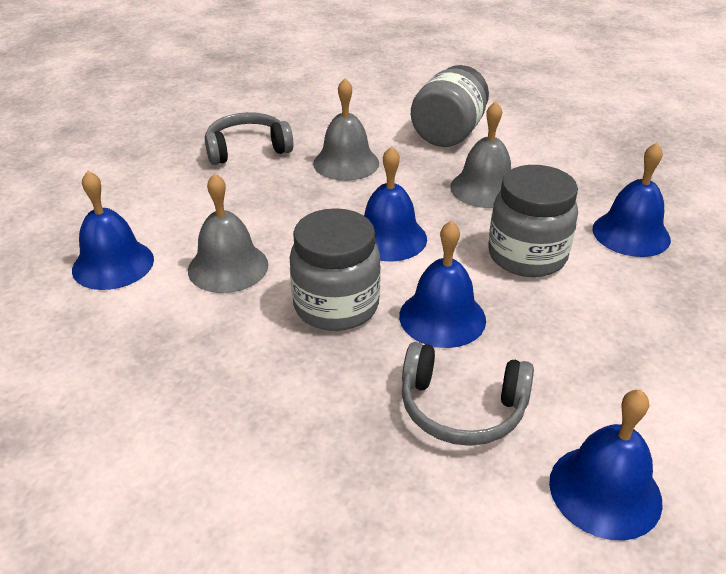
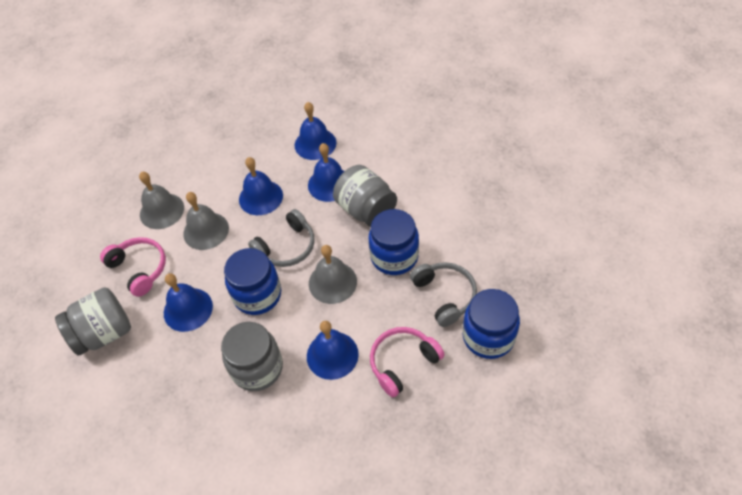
blue jar: 0 -> 3
pink headphones: 0 -> 2

